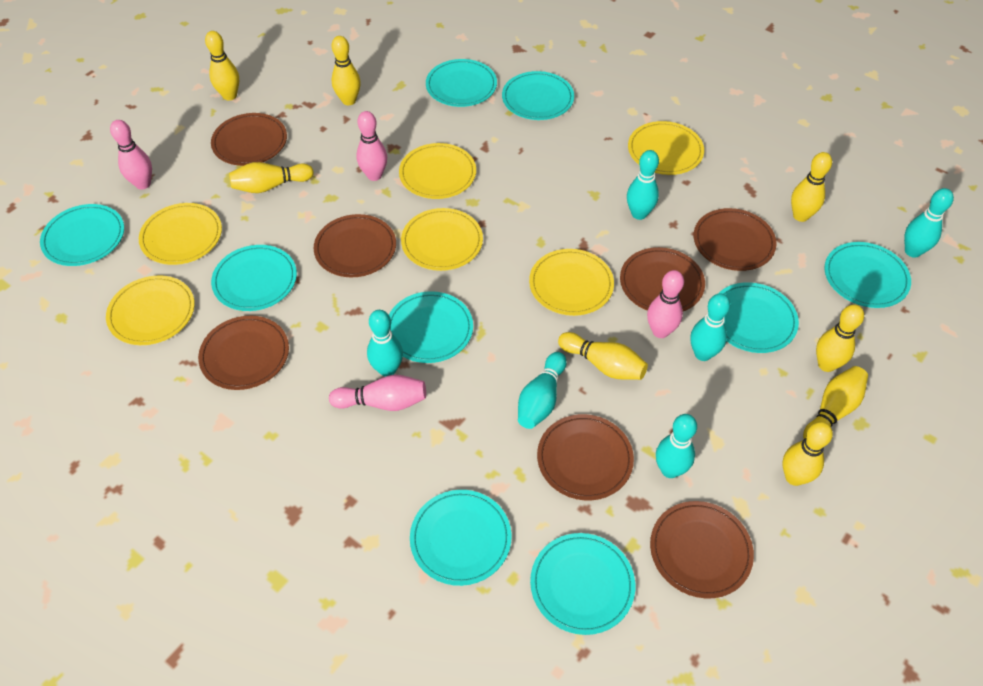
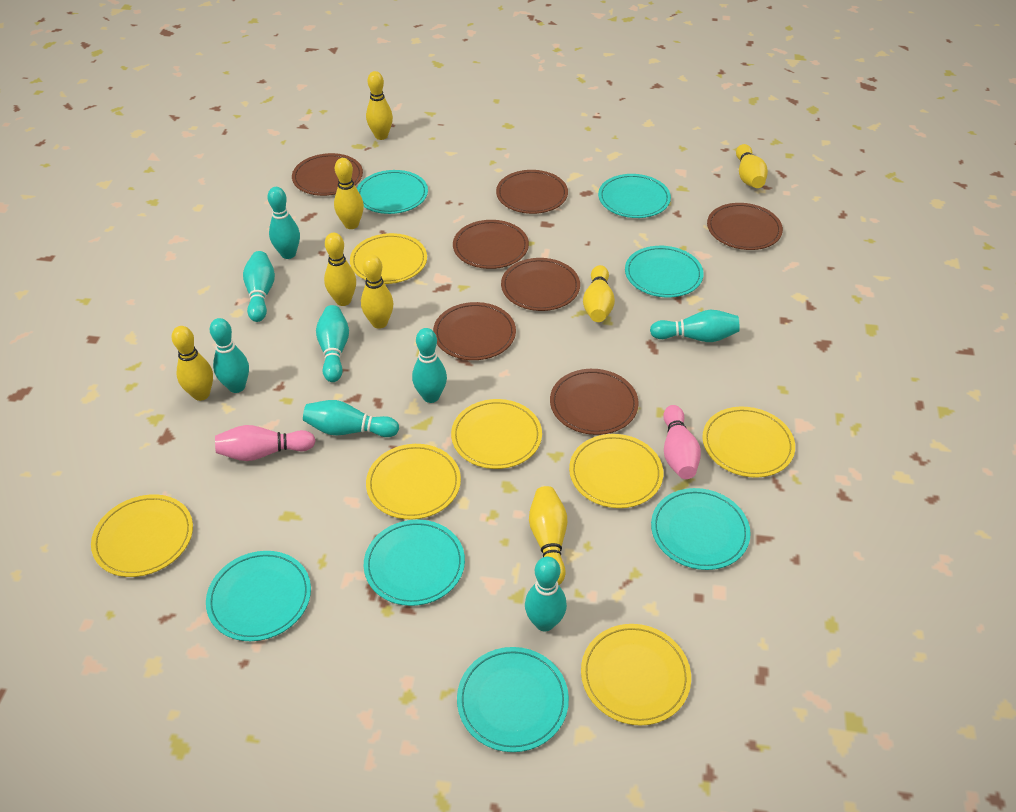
pink bowling pin: 4 -> 2
turquoise bowling pin: 6 -> 8
turquoise plate: 9 -> 7
yellow plate: 6 -> 7

